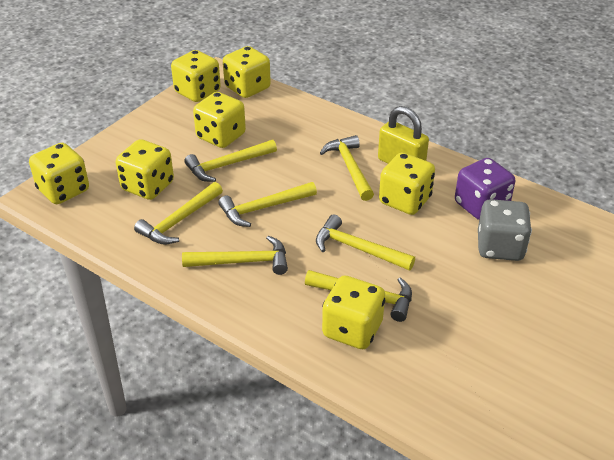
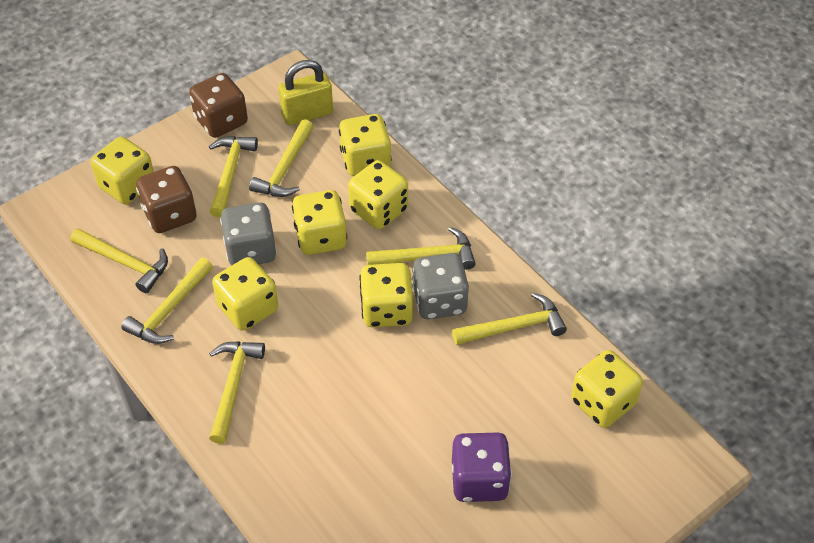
brown dice: 0 -> 2
grey dice: 1 -> 2

